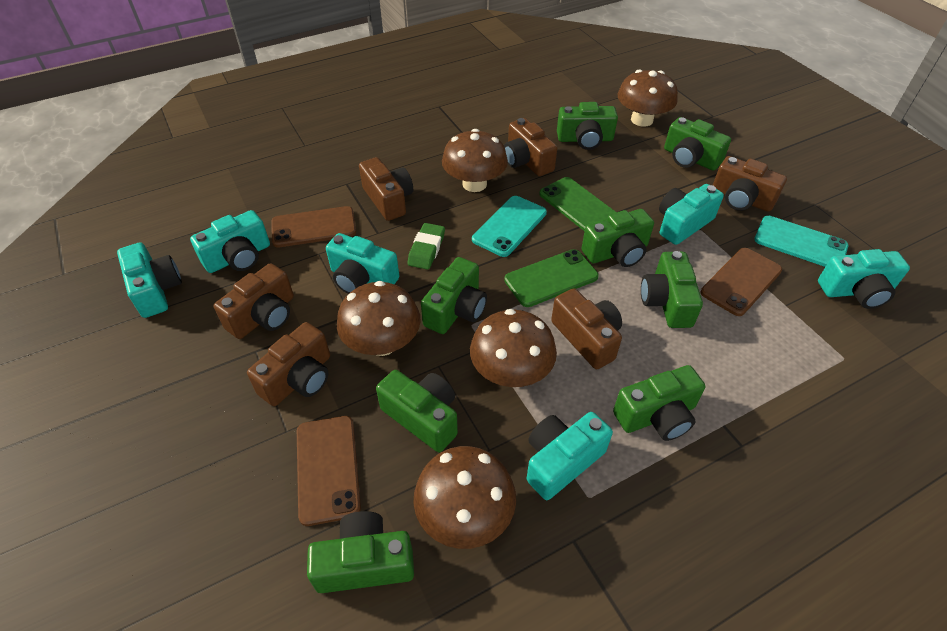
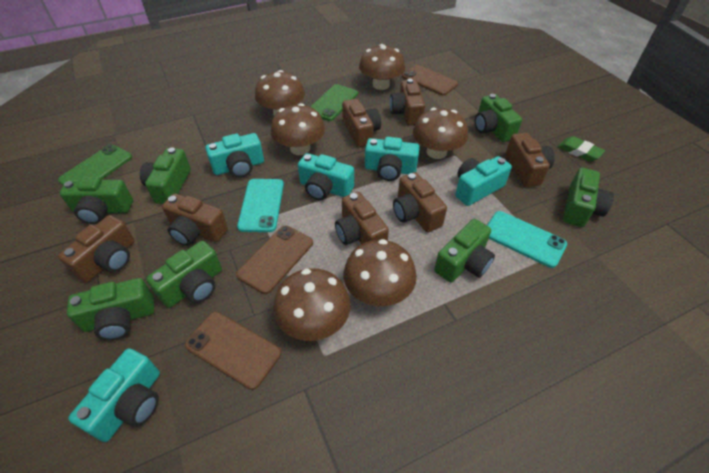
brown camera: 6 -> 7
brown mushroom: 5 -> 6
green camera: 8 -> 7
turquoise camera: 6 -> 5

